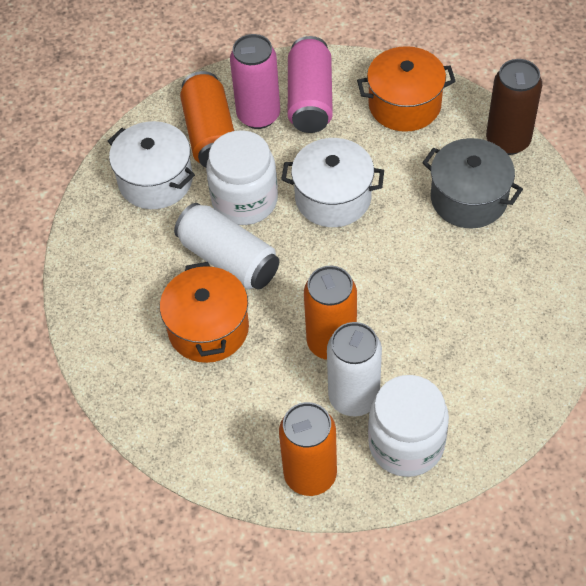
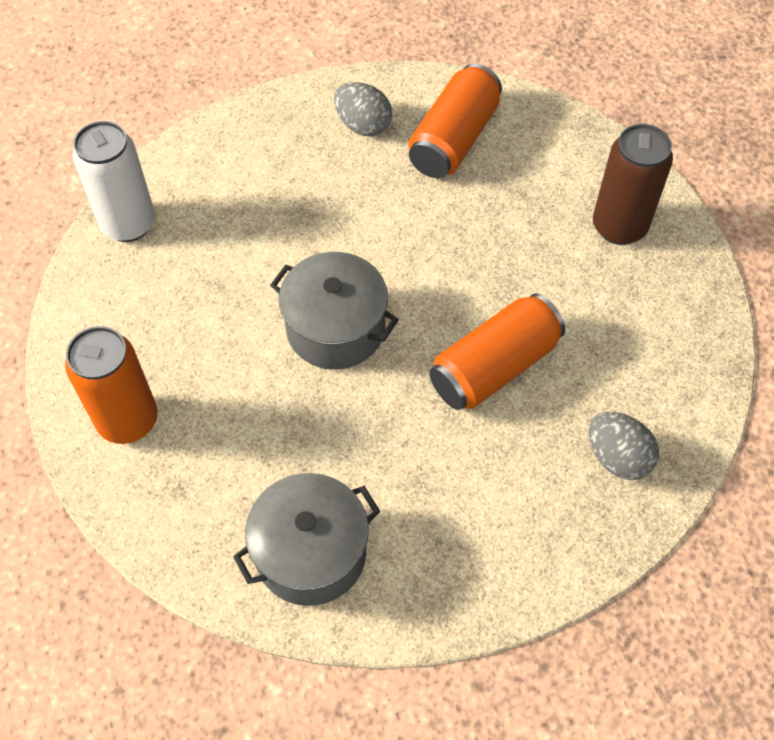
grey egg: 0 -> 2
grey pot: 1 -> 2
orange pot: 2 -> 0
pink can: 2 -> 0
white can: 2 -> 1
white jar: 2 -> 0
white pot: 2 -> 0

